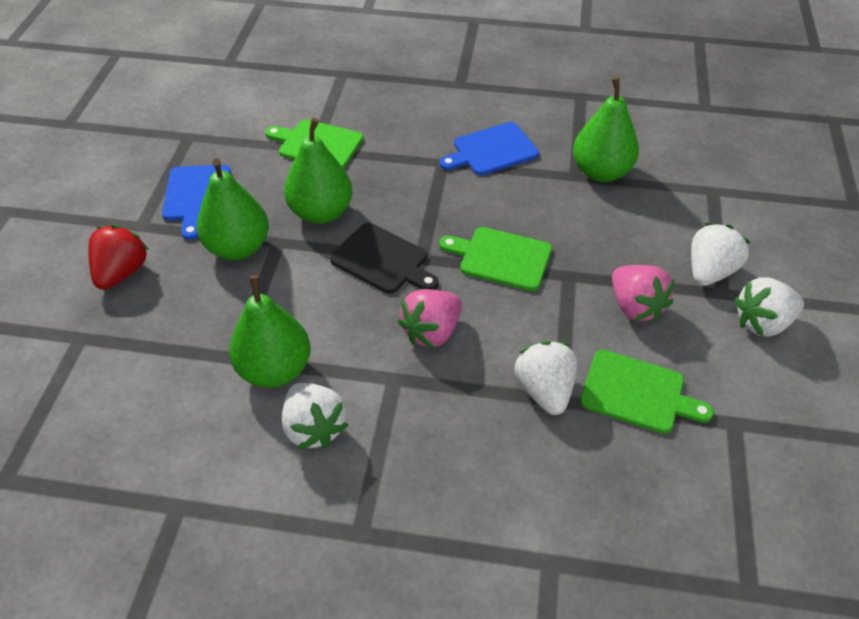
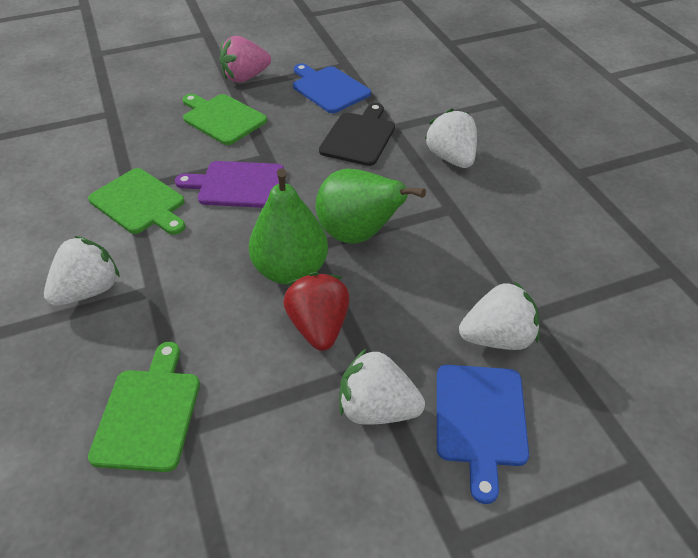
green pear: 4 -> 2
pink strawberry: 2 -> 1
purple cutting board: 0 -> 1

